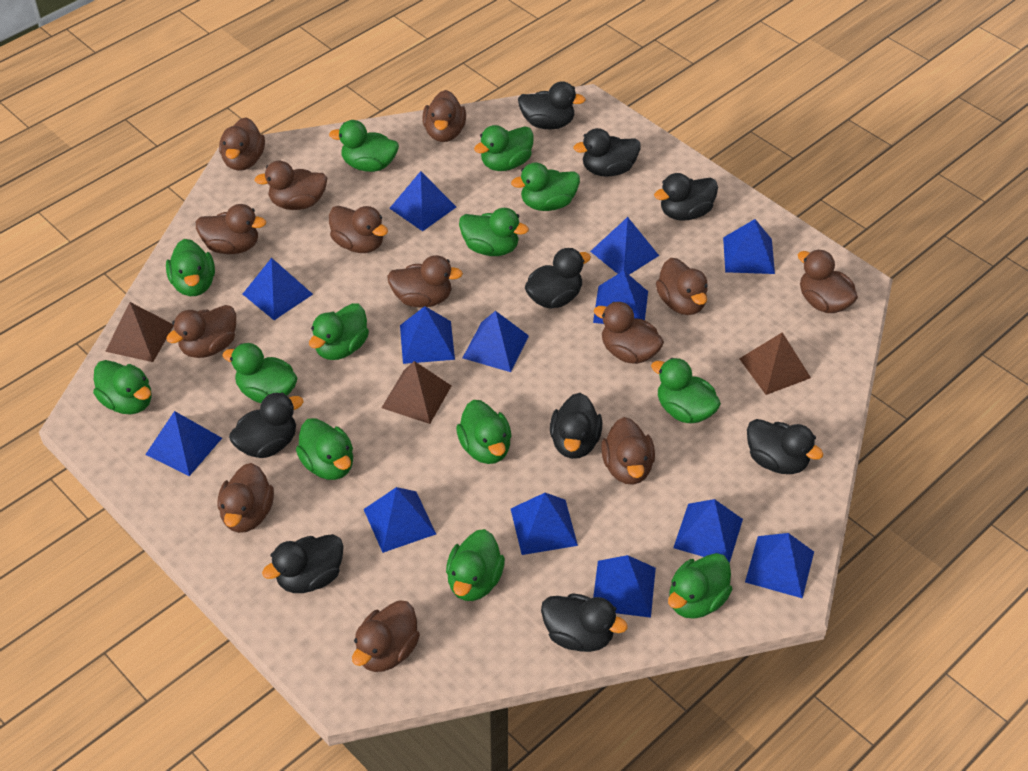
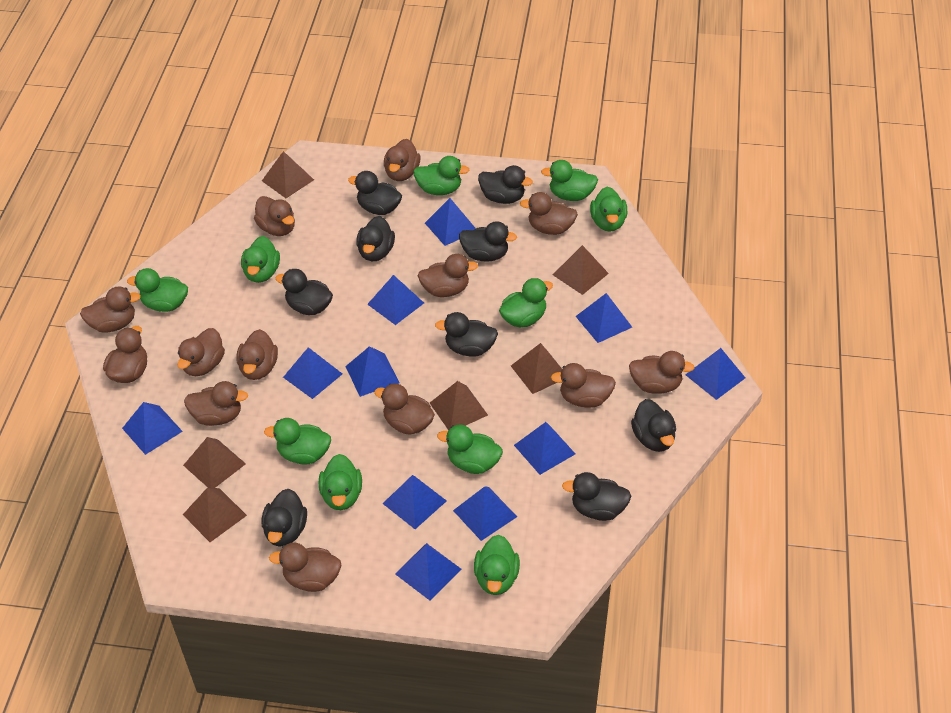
blue pyramid: 13 -> 11
brown pyramid: 3 -> 6
green duck: 13 -> 10

